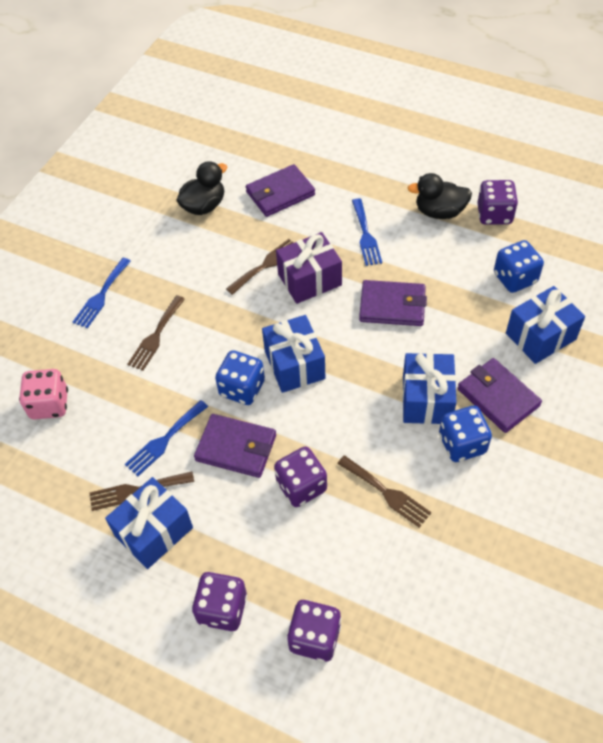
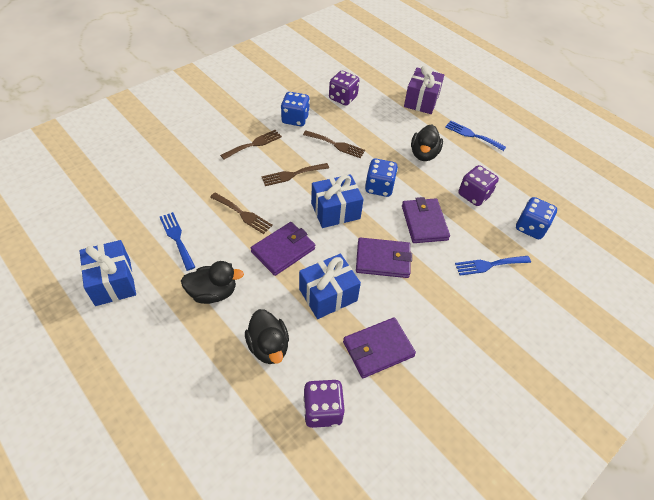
black duck: 2 -> 3
blue gift: 4 -> 3
pink dice: 1 -> 0
purple dice: 4 -> 3

